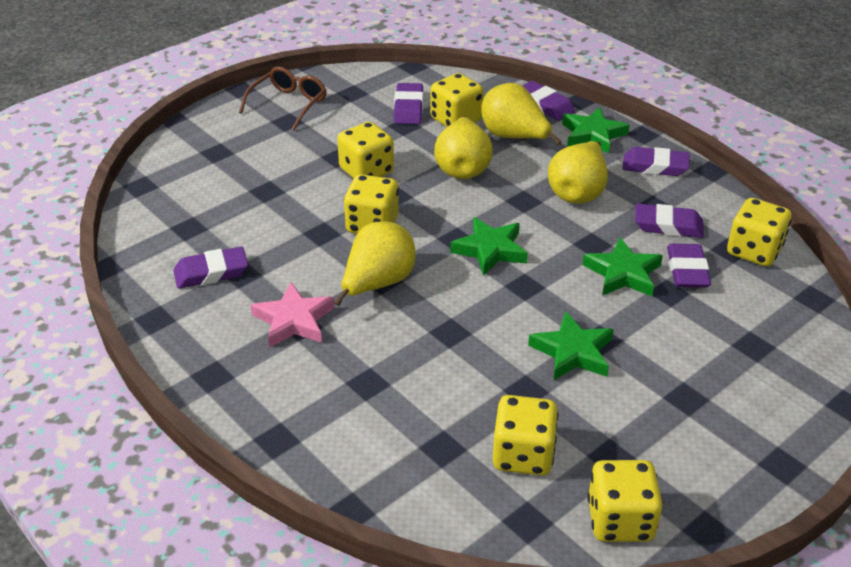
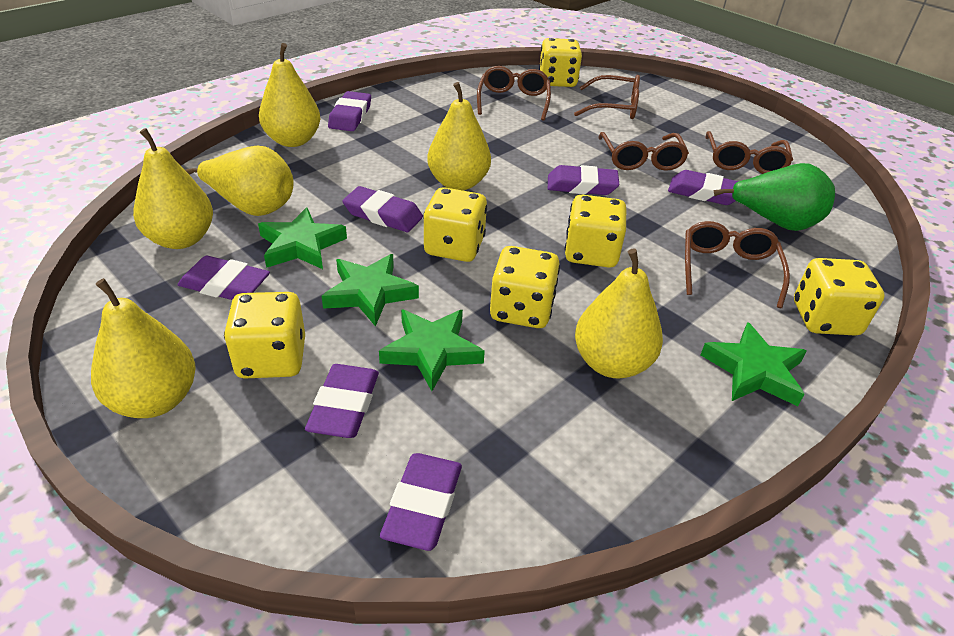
brown glasses: 1 -> 5
green pear: 0 -> 1
pink star: 1 -> 0
purple eraser: 6 -> 7
yellow pear: 4 -> 6

